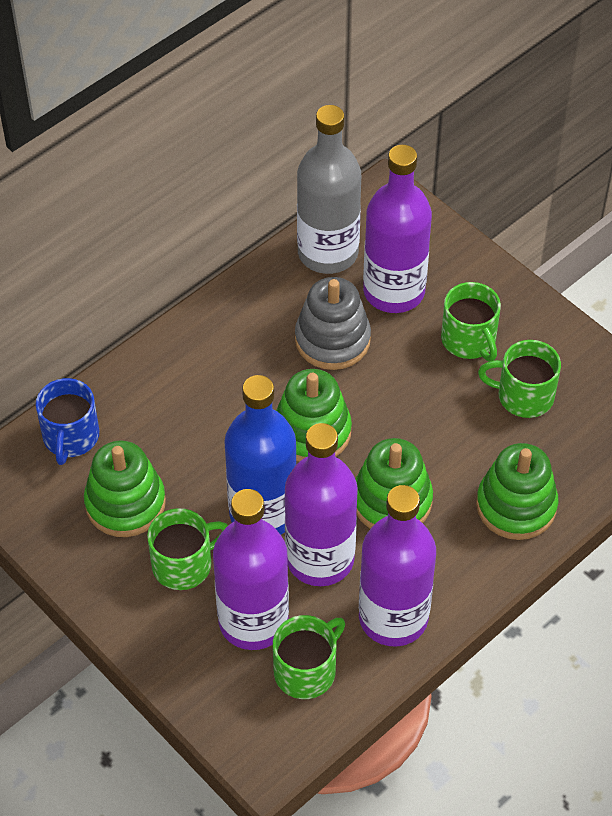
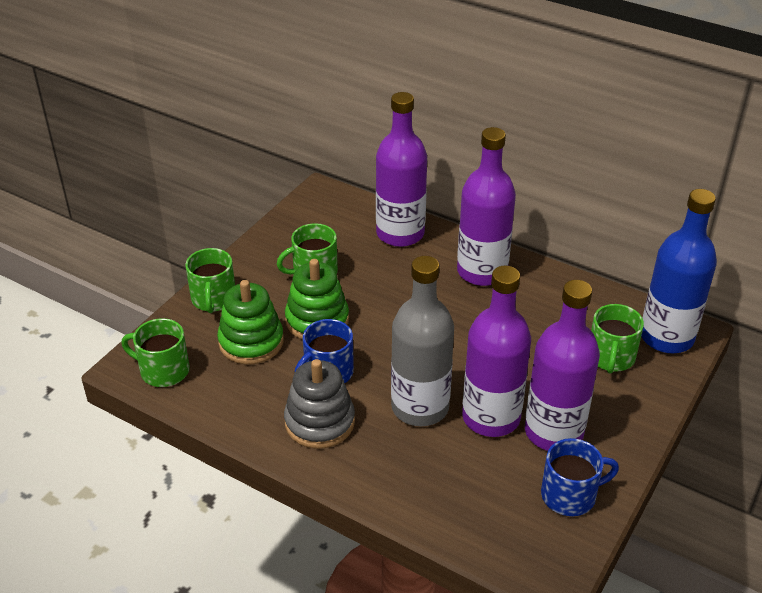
blue mug: 1 -> 2
green stacking toy: 4 -> 2

